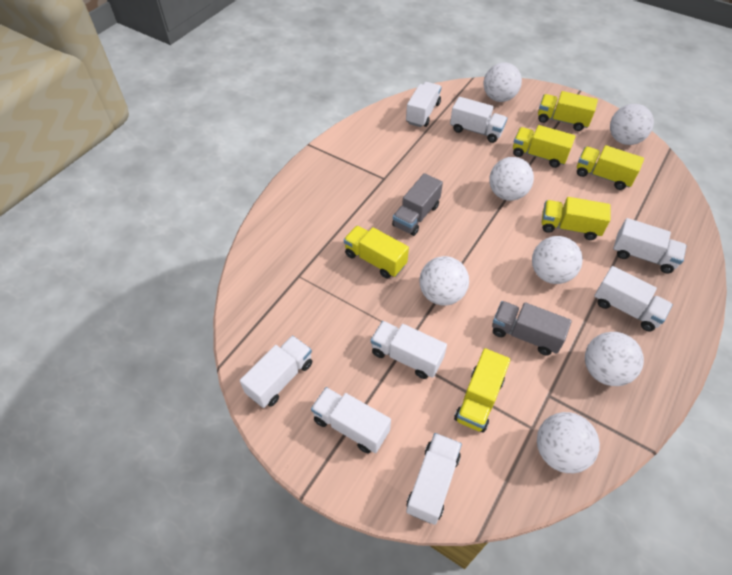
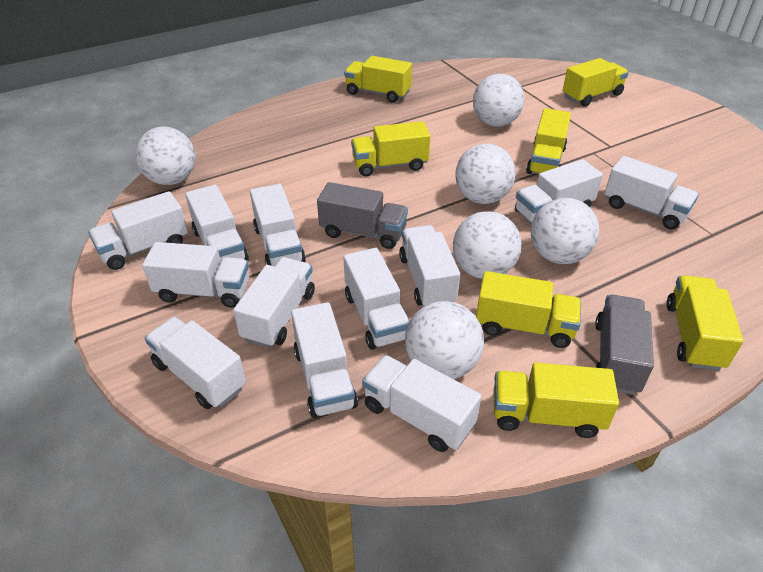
white ball: 7 -> 6
white truck: 8 -> 12
yellow truck: 6 -> 7

